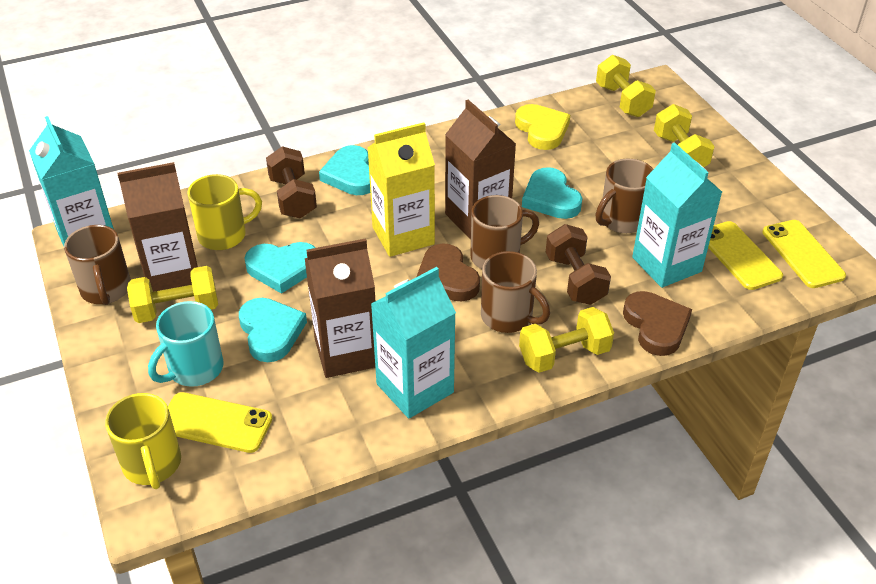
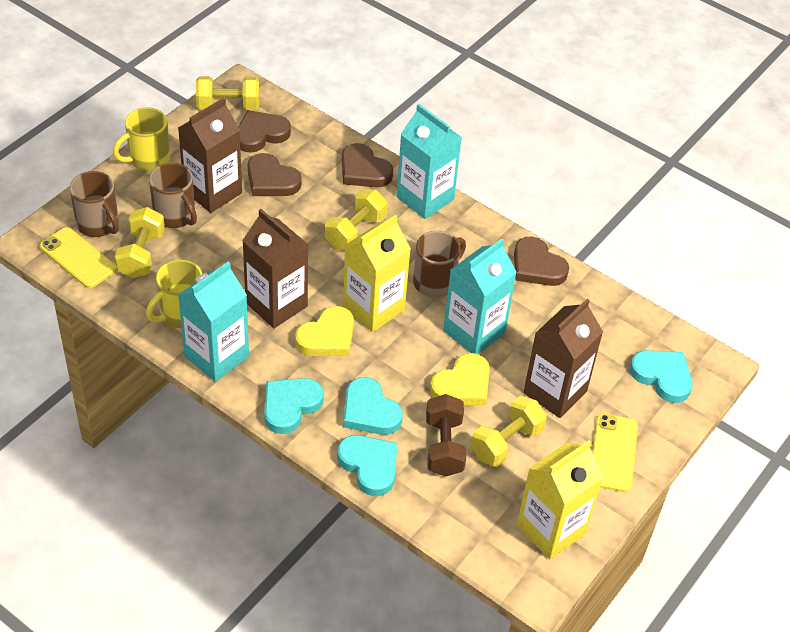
brown dumbbell: 2 -> 1
brown heart: 2 -> 4
brown mug: 4 -> 3
turquoise mug: 1 -> 0
yellow carton: 1 -> 2
yellow heart: 1 -> 2
yellow phone: 3 -> 2

